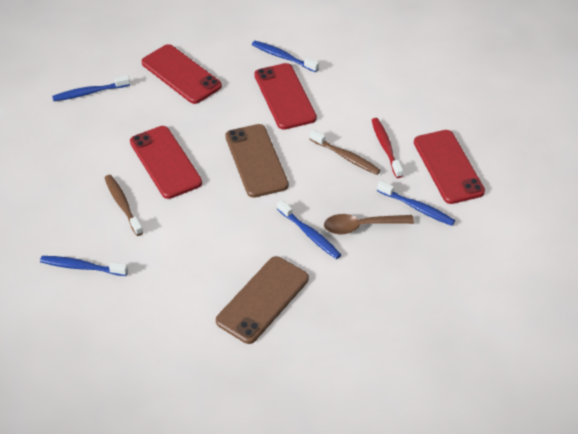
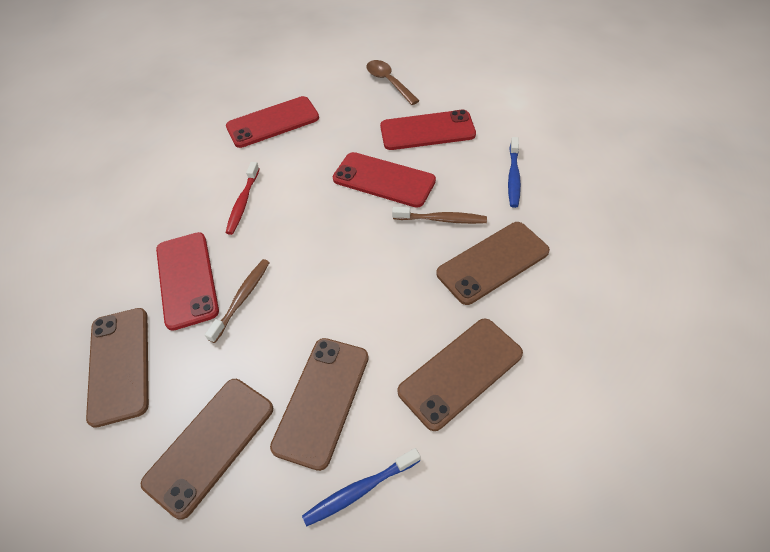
blue toothbrush: 5 -> 2
brown phone: 2 -> 5

